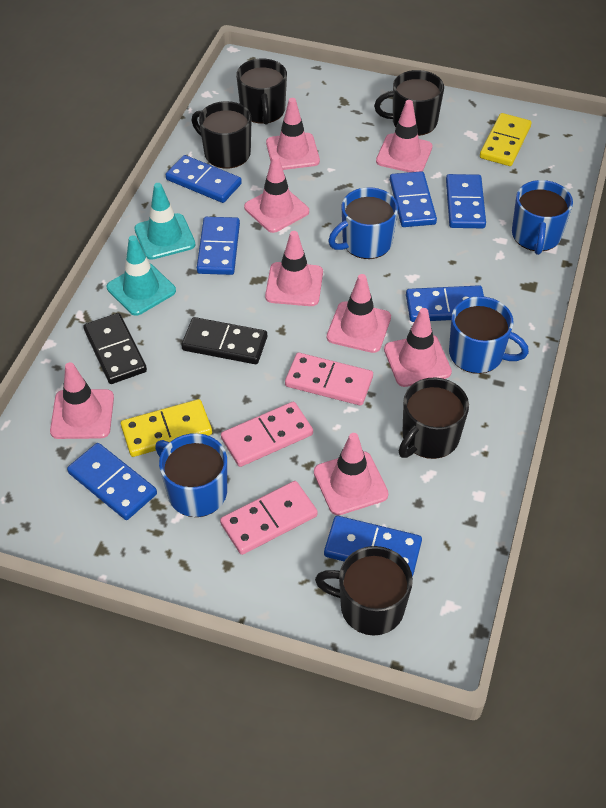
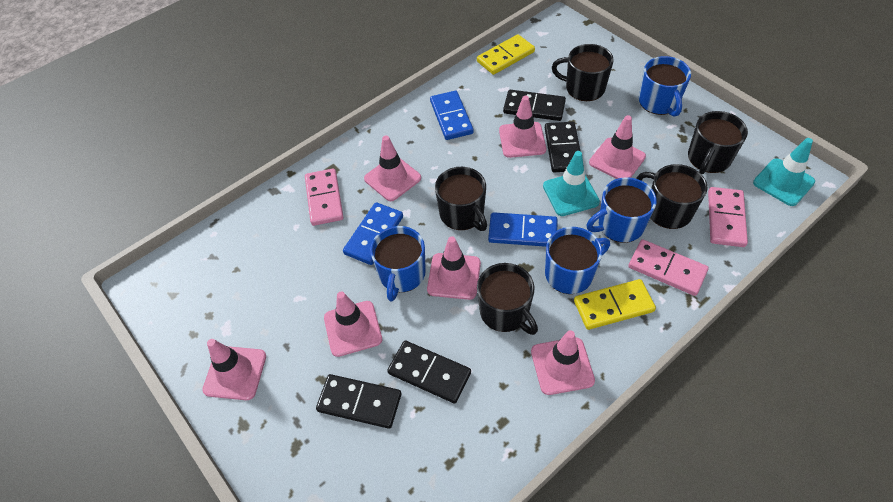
black domino: 2 -> 4
blue domino: 7 -> 3
pink traffic cone: 8 -> 7

